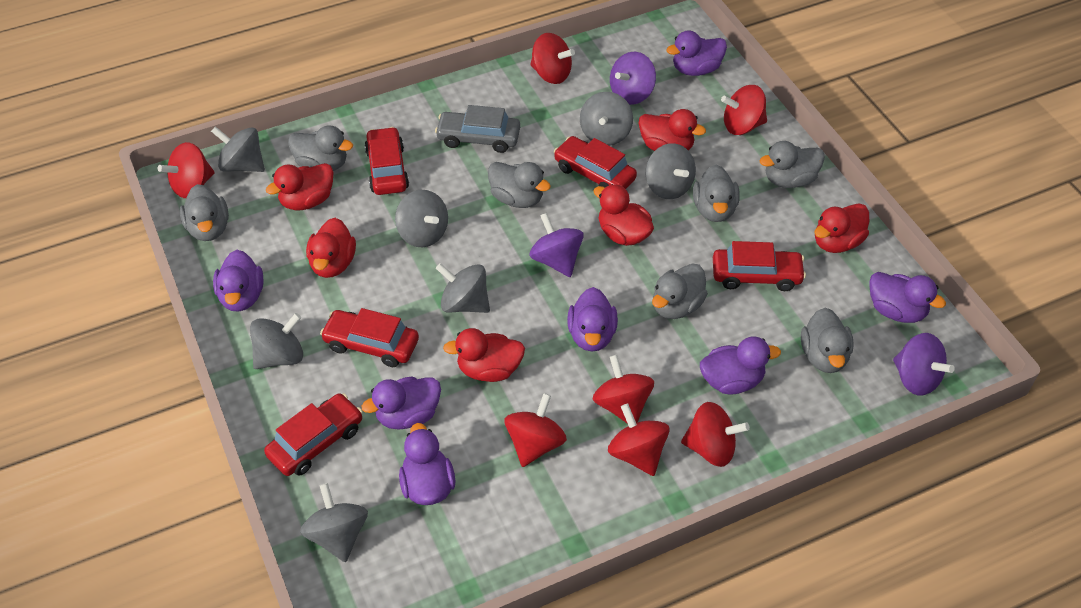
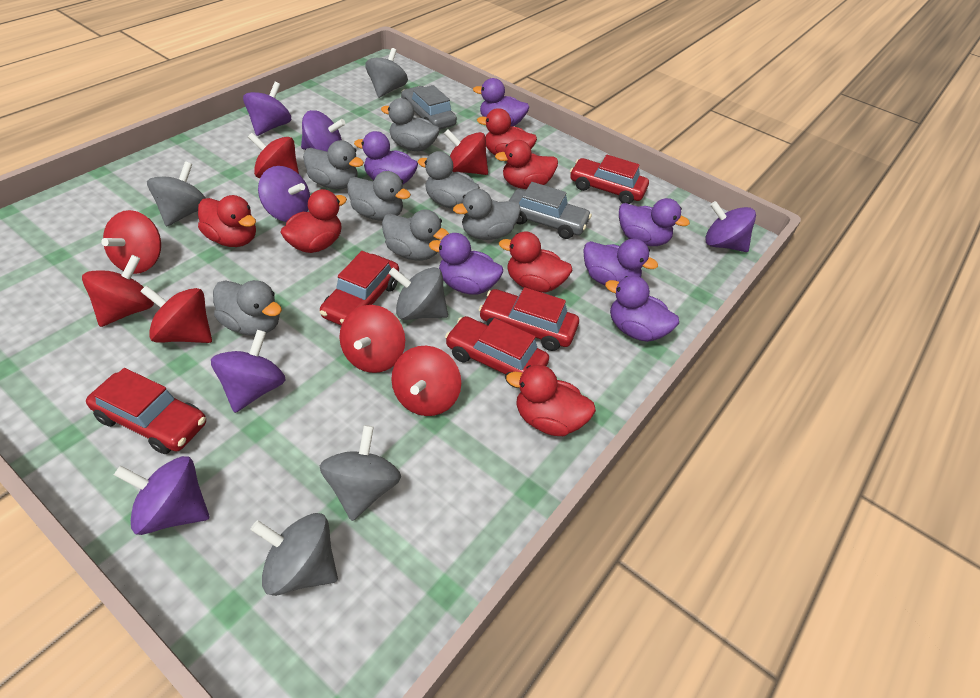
grey car: 1 -> 2
grey spinning top: 7 -> 5
purple duck: 7 -> 6
purple spinning top: 3 -> 6

